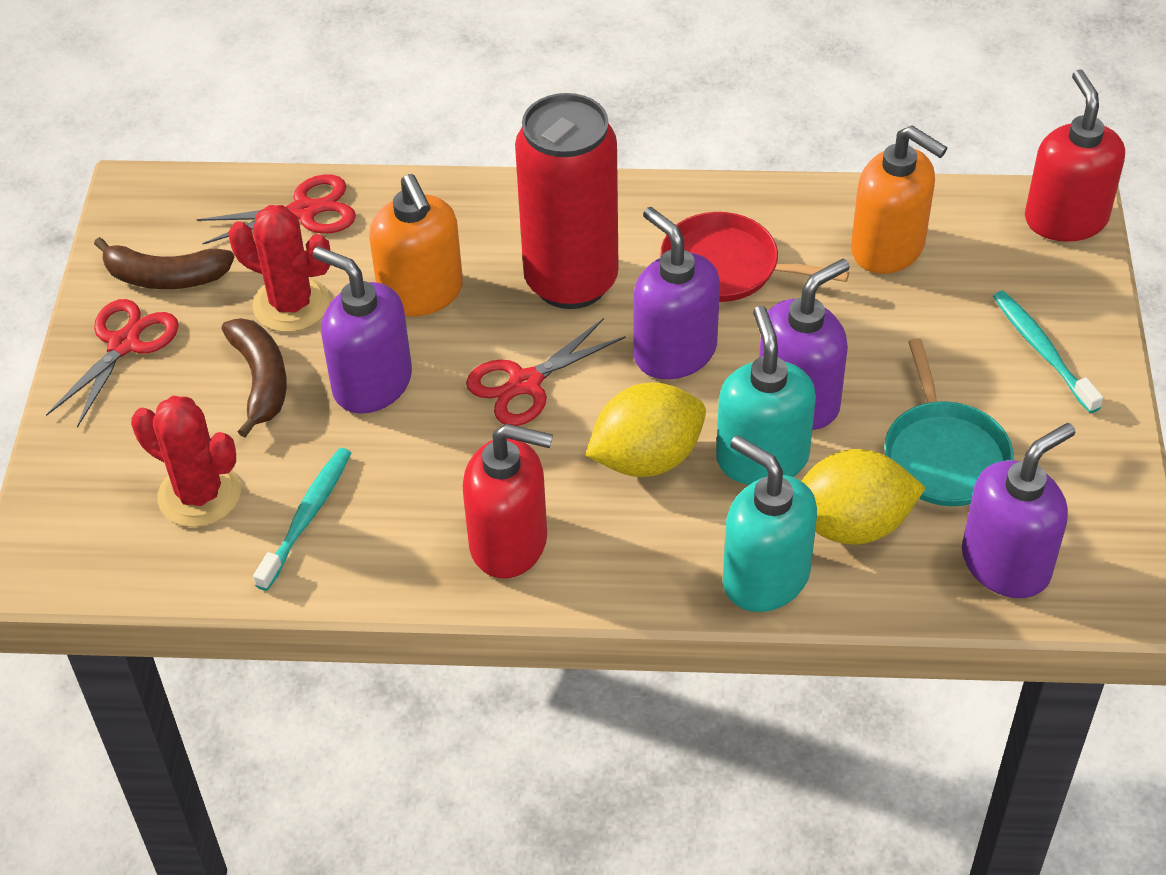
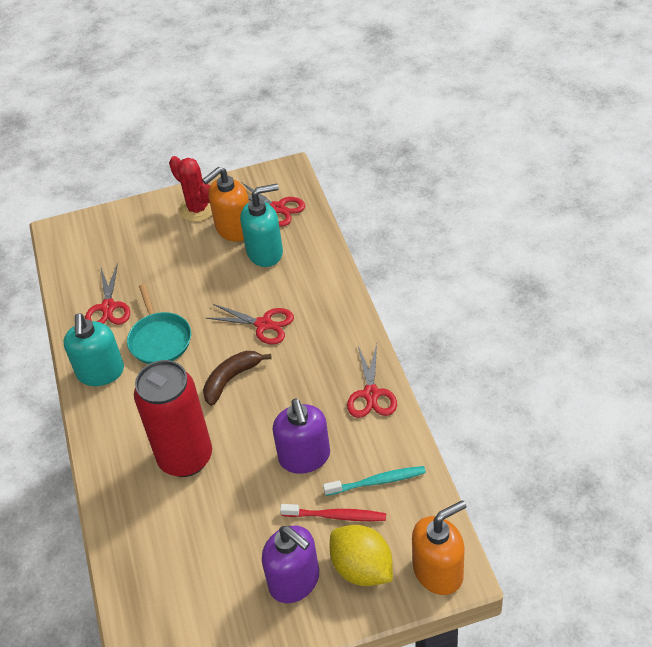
brown banana: 2 -> 1
purple soap dispenser: 4 -> 2
red cactus: 2 -> 1
red pan: 1 -> 0
red scissors: 3 -> 4
red soap dispenser: 2 -> 0
red toothbrush: 0 -> 1
turquoise toothbrush: 2 -> 1
yellow lemon: 2 -> 1

